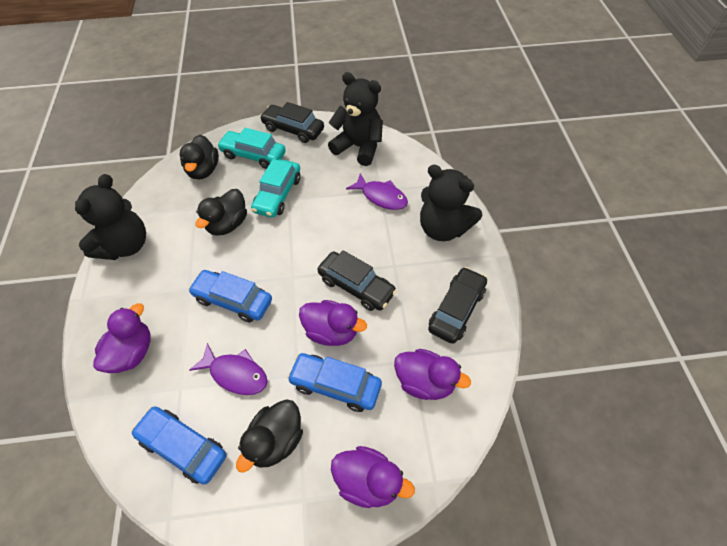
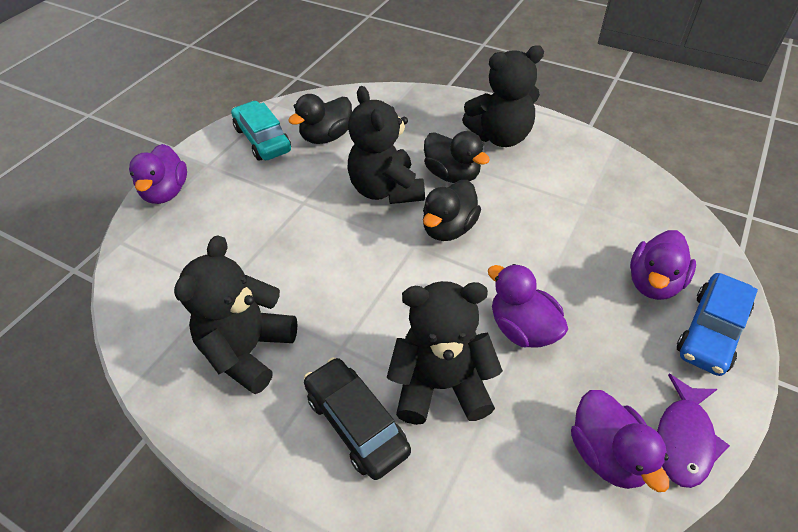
black car: 3 -> 1
black teddy bear: 3 -> 4
blue car: 3 -> 1
purple fish: 2 -> 1
turquoise car: 2 -> 1

